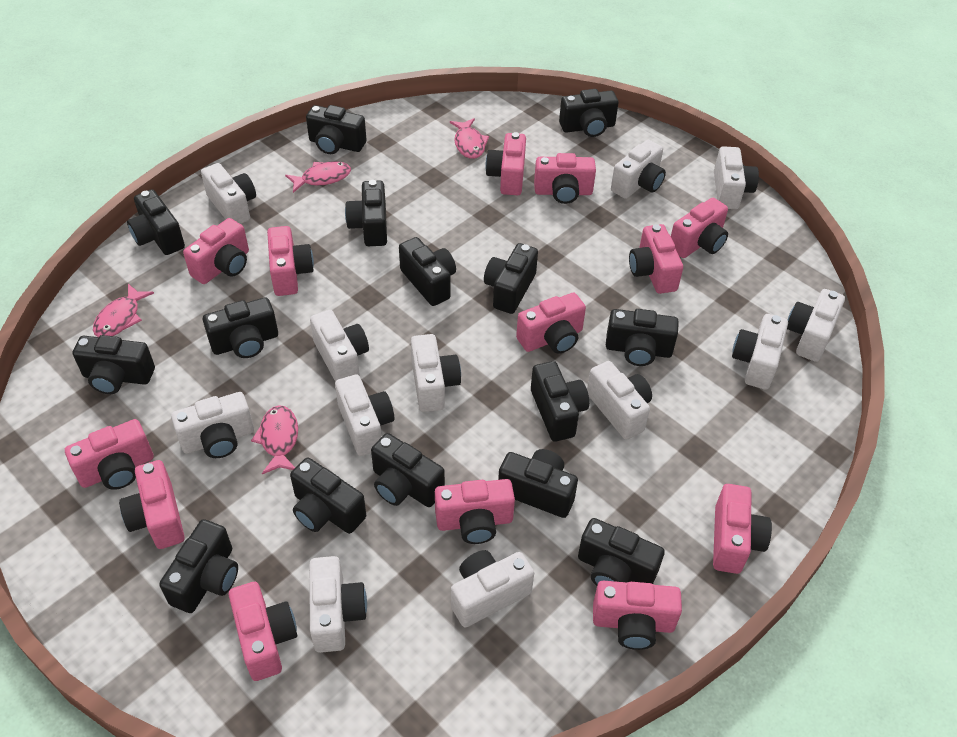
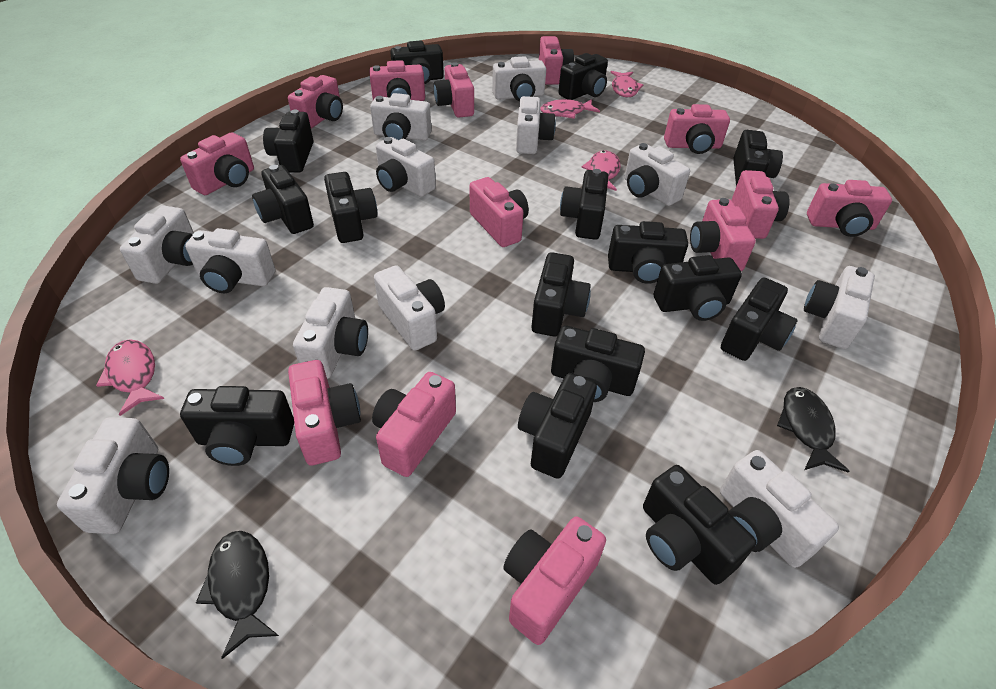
black fish: 0 -> 2

